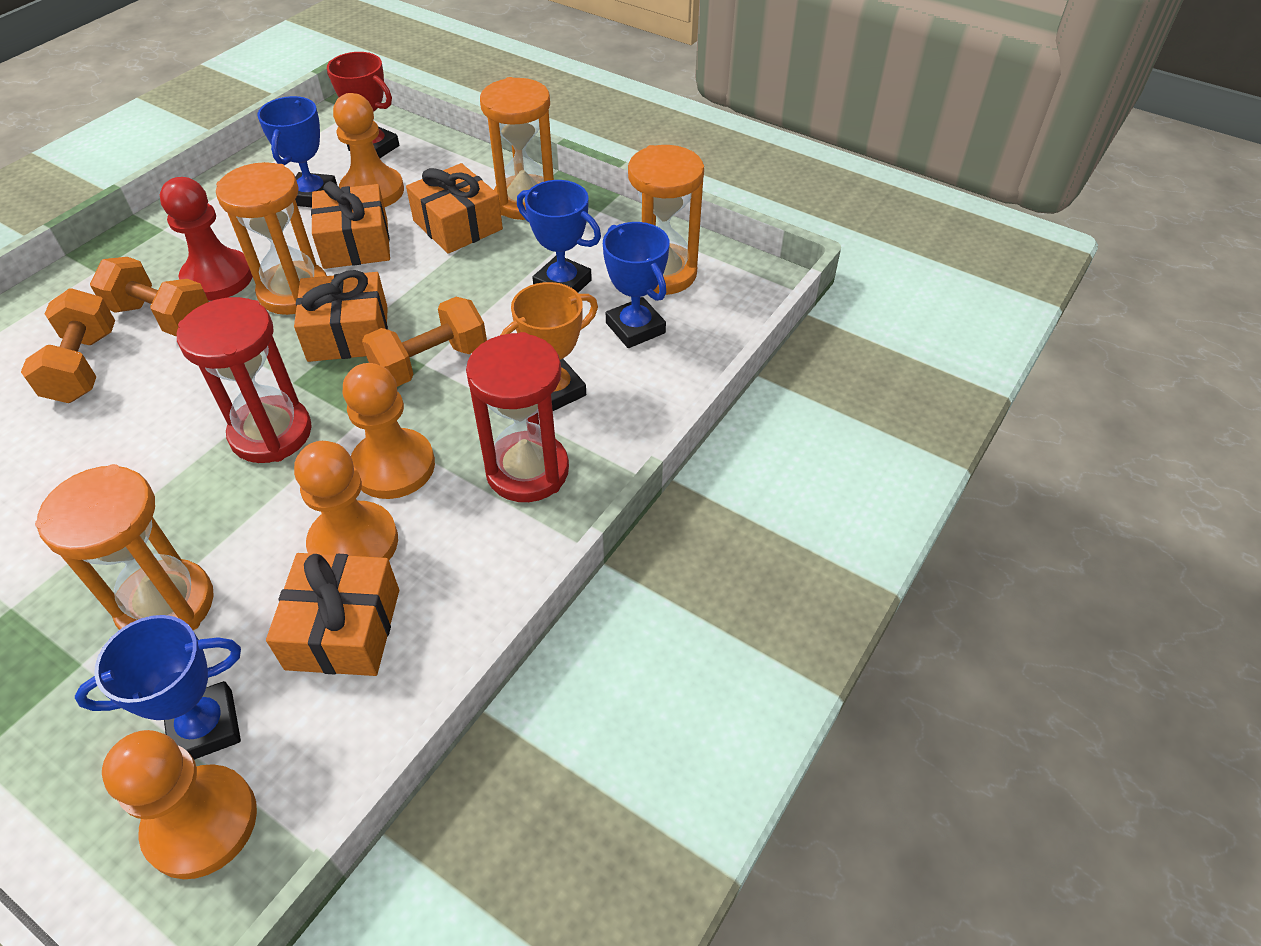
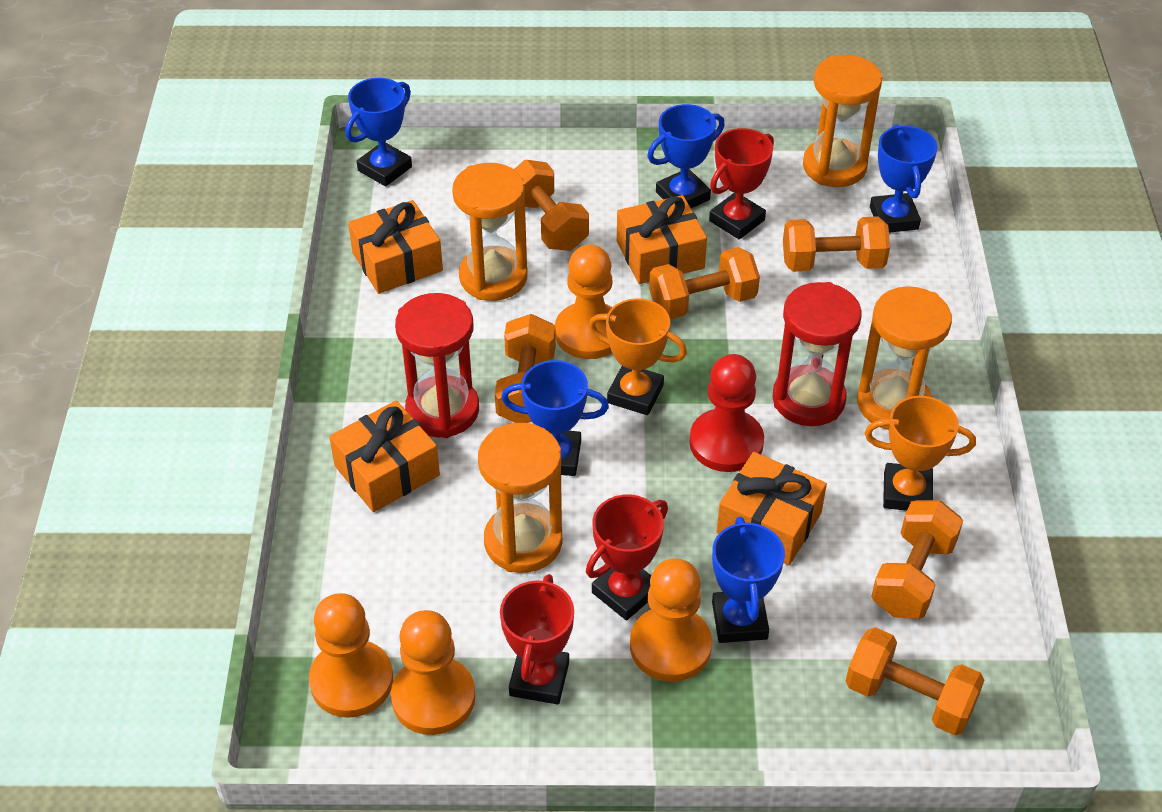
blue trophy: 4 -> 5
orange dumbbell: 3 -> 6
orange trophy: 1 -> 2
red trophy: 1 -> 3

